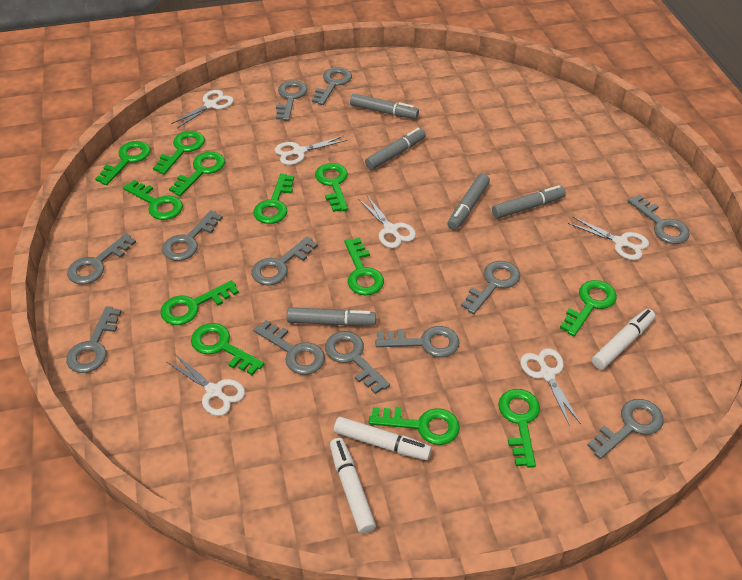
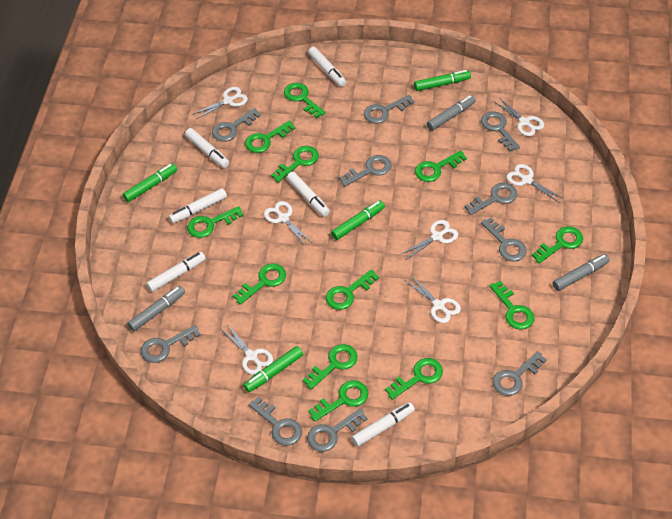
green marker: 0 -> 4
grey key: 12 -> 10
grey marker: 5 -> 3
white marker: 3 -> 6
white scissors: 6 -> 7

